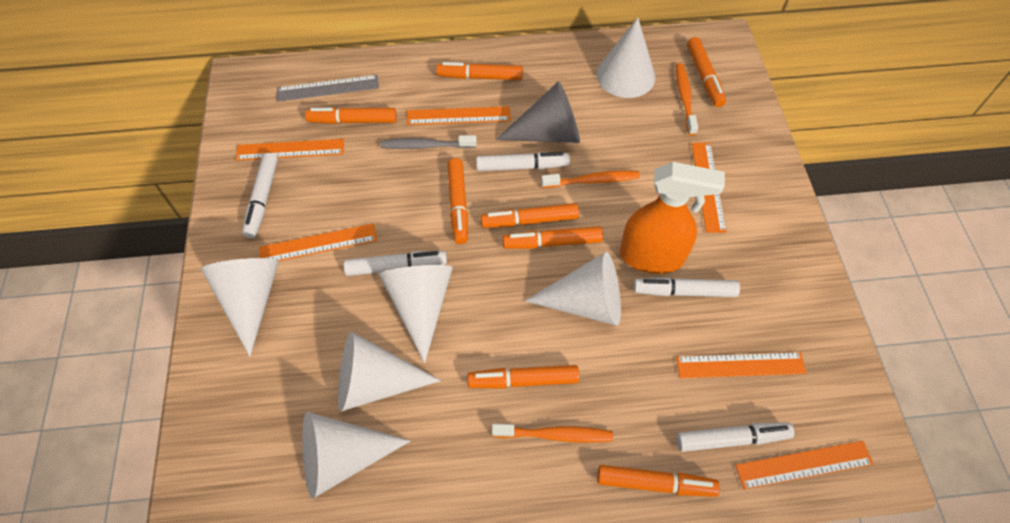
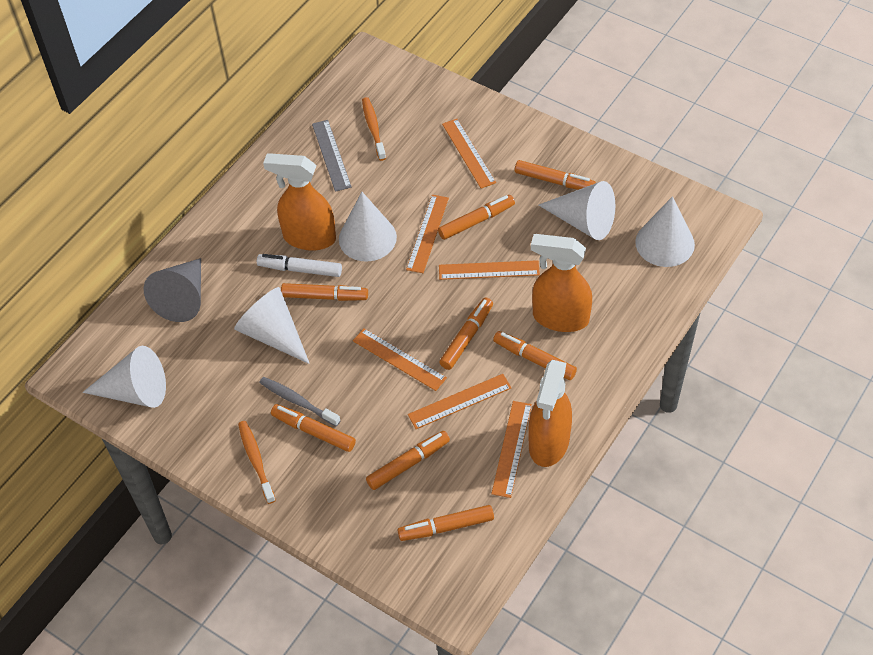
orange spray bottle: 1 -> 3
orange toothbrush: 3 -> 2
white cone: 6 -> 5
white marker: 5 -> 1

